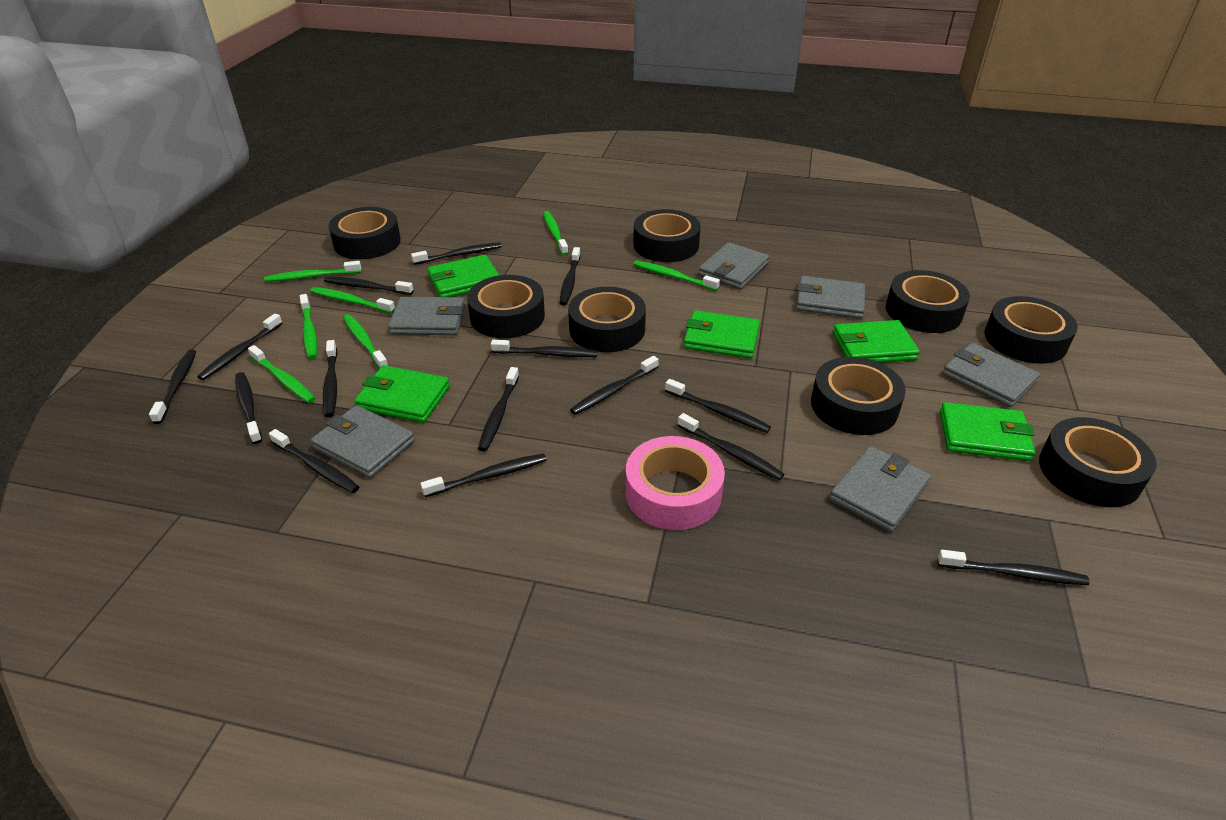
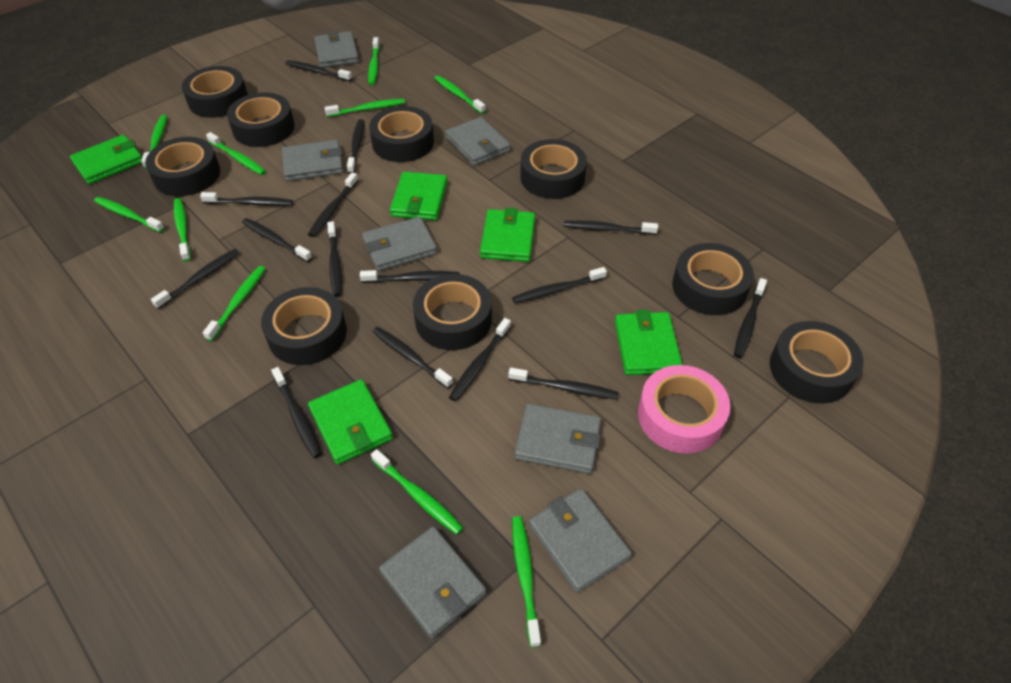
black tape: 8 -> 9
green toothbrush: 7 -> 10
grey wallet: 6 -> 7

